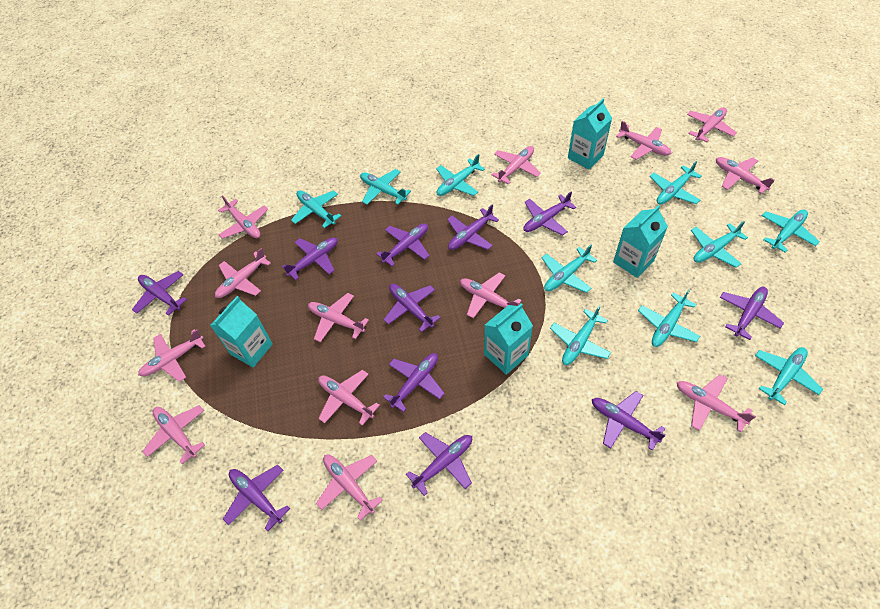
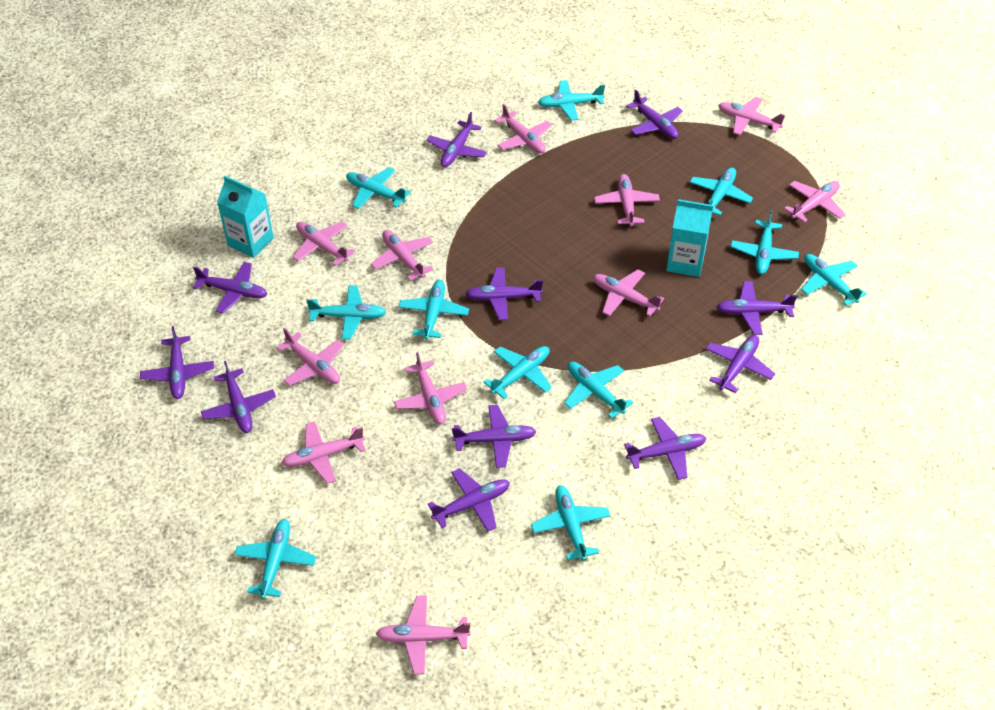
pink plane: 13 -> 11
turquoise carton: 4 -> 2
turquoise plane: 10 -> 11

